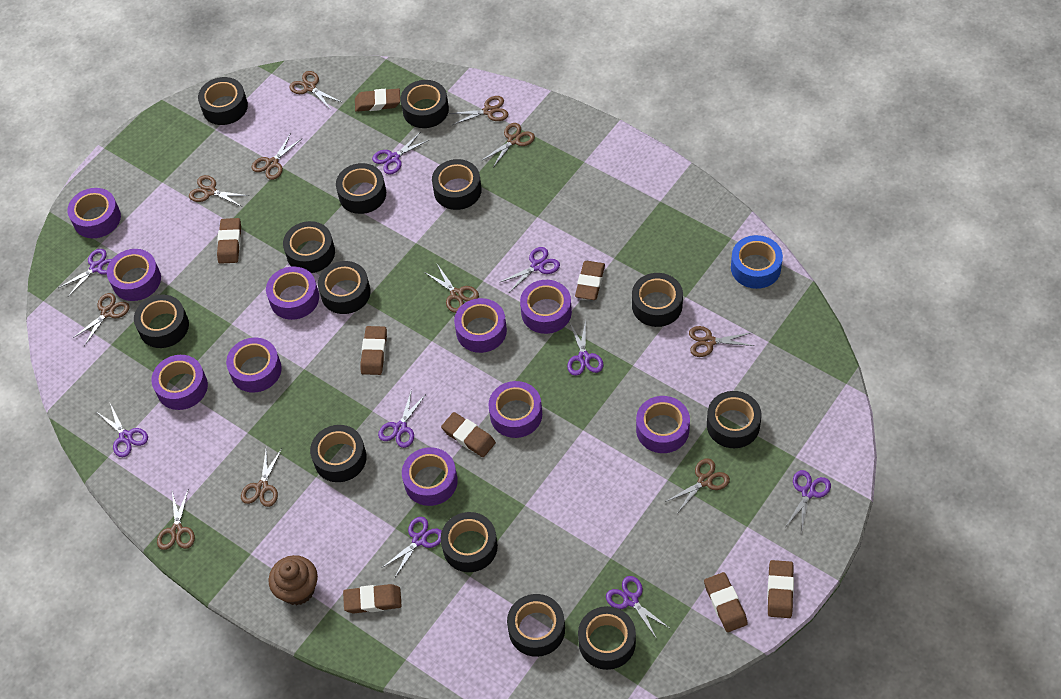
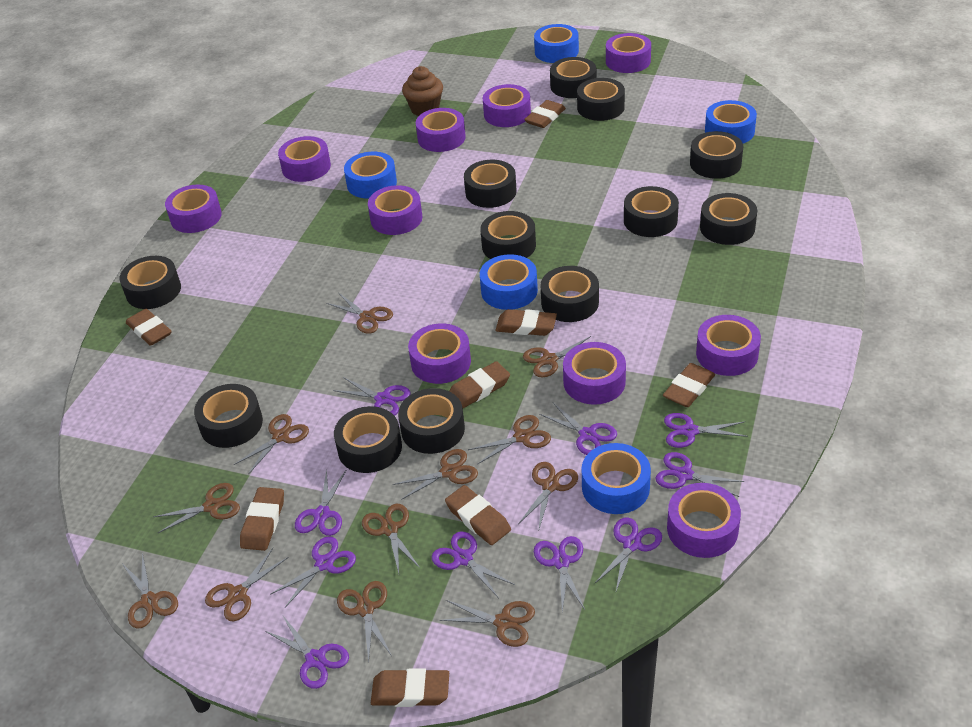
black tape: 13 -> 12
blue tape: 1 -> 5
brown scissors: 11 -> 12
purple scissors: 9 -> 10

